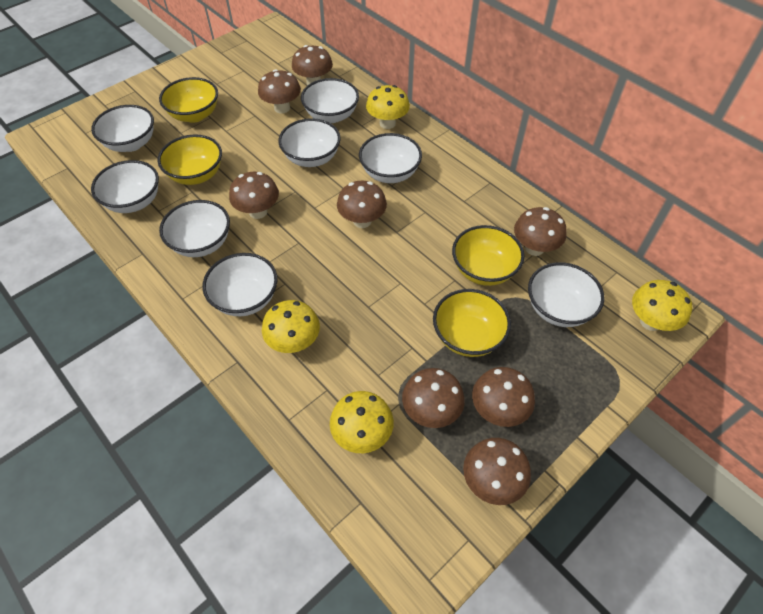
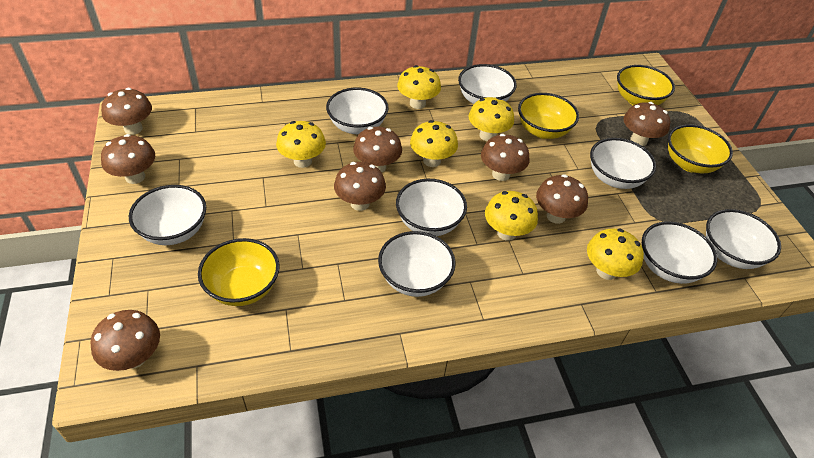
yellow mushroom: 4 -> 6

